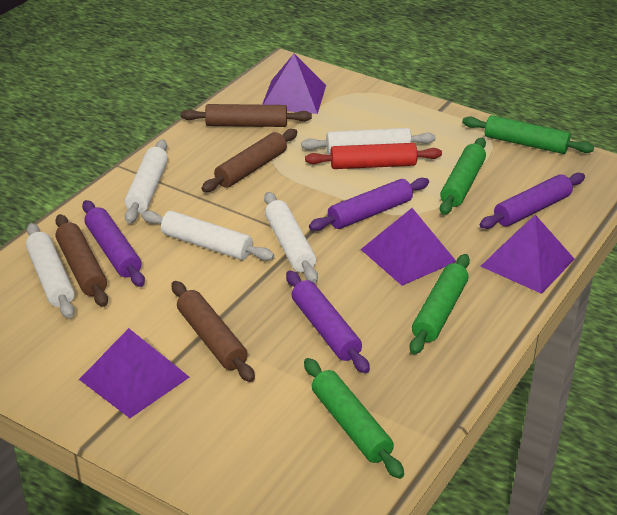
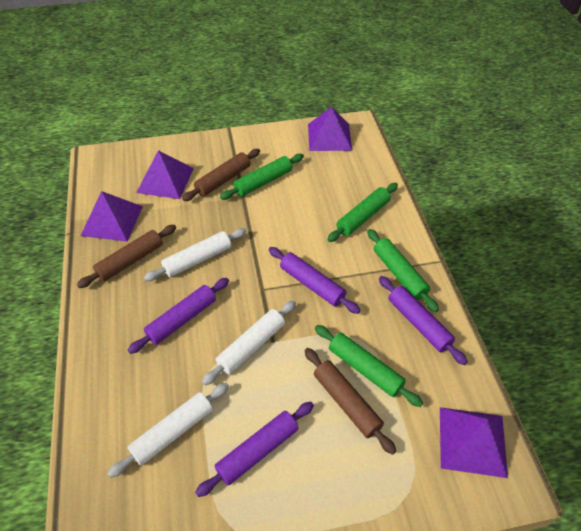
brown rolling pin: 4 -> 3
red rolling pin: 1 -> 0
white rolling pin: 5 -> 3

